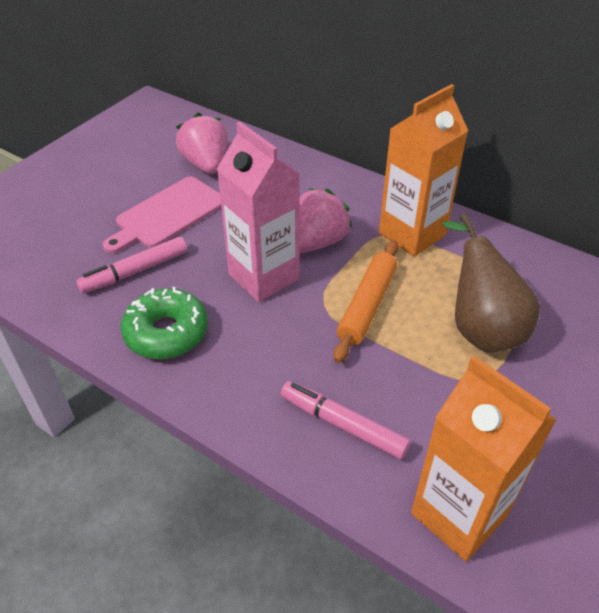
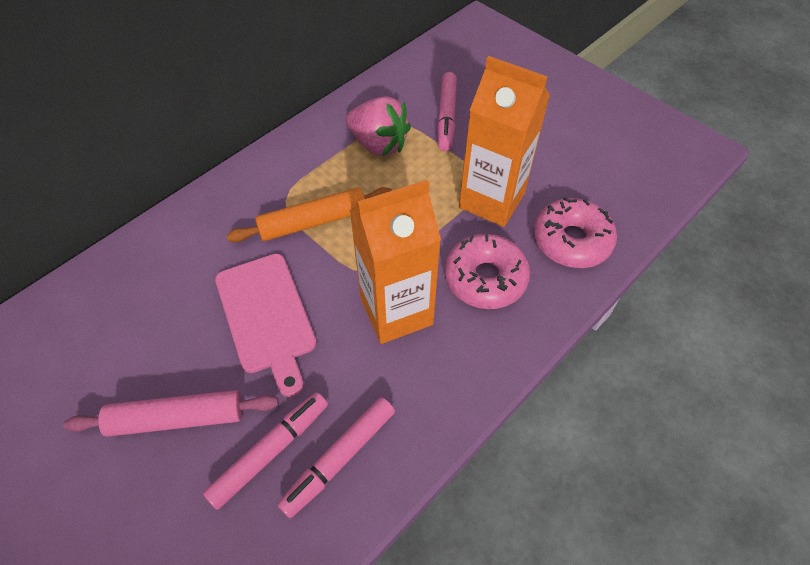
brown pear: 1 -> 0
green donut: 1 -> 0
pink carton: 1 -> 0
pink donut: 0 -> 2
pink marker: 2 -> 3
pink rolling pin: 0 -> 1
pink strawberry: 2 -> 1

